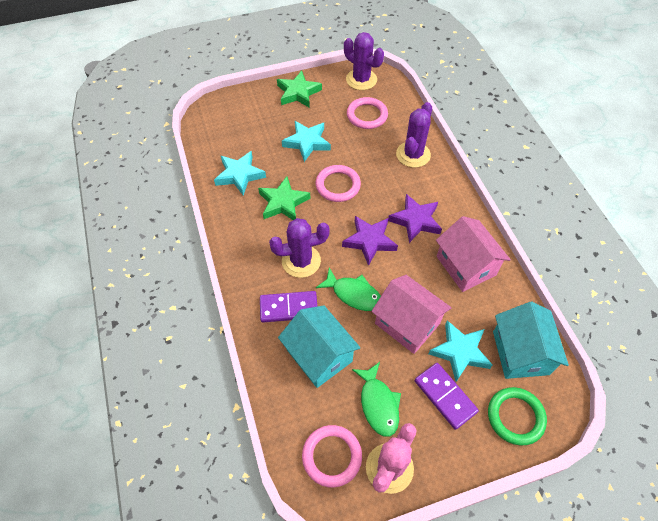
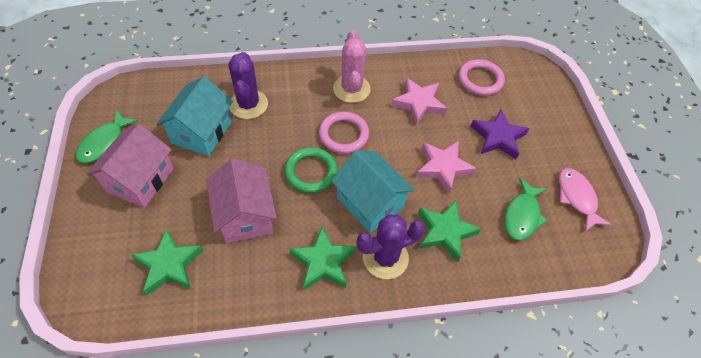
green star: 2 -> 3
pink fish: 0 -> 1
pink ring: 3 -> 2
pink star: 0 -> 2
purple cactus: 3 -> 2
purple domino: 2 -> 0
purple star: 2 -> 1
turquoise star: 3 -> 0

